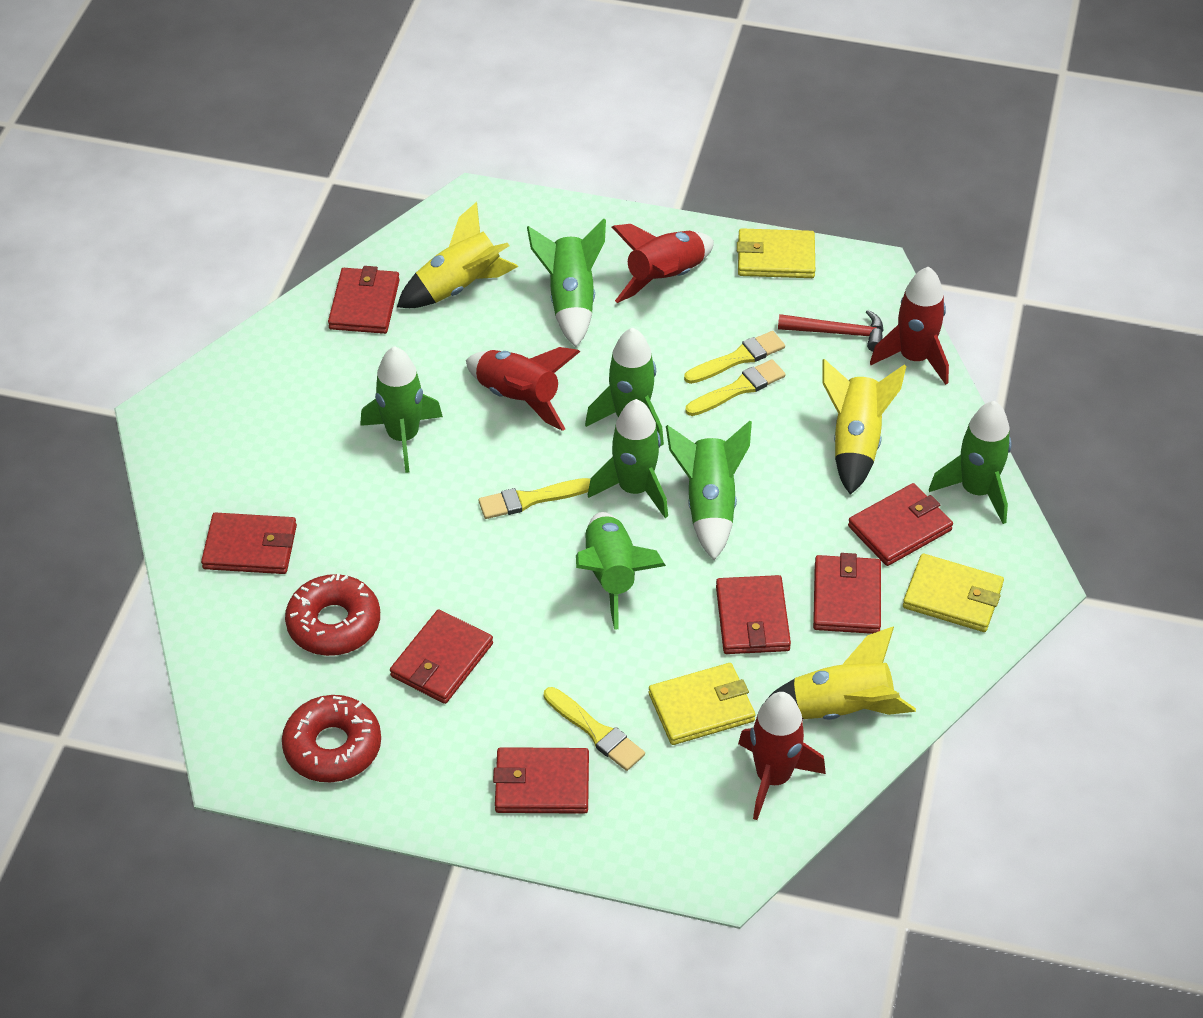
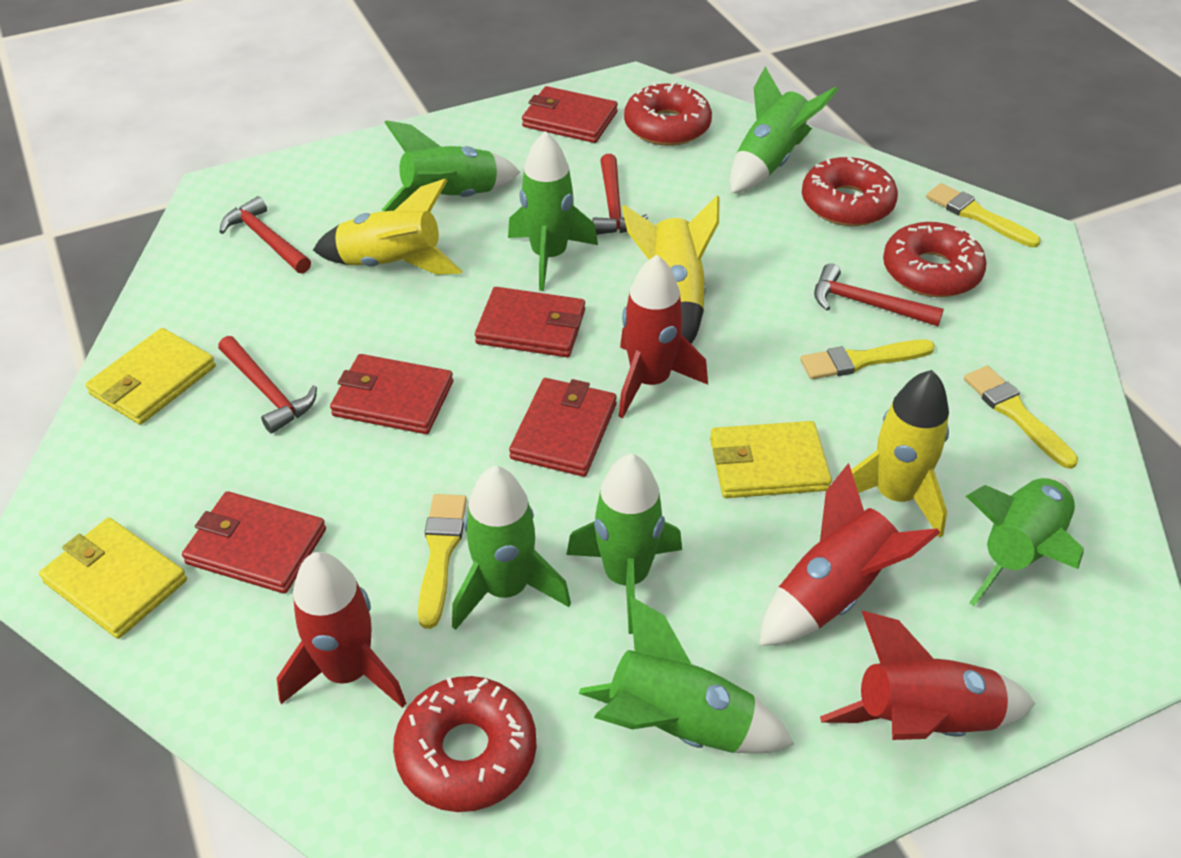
red donut: 2 -> 4
red hammer: 1 -> 4
red wallet: 7 -> 5

